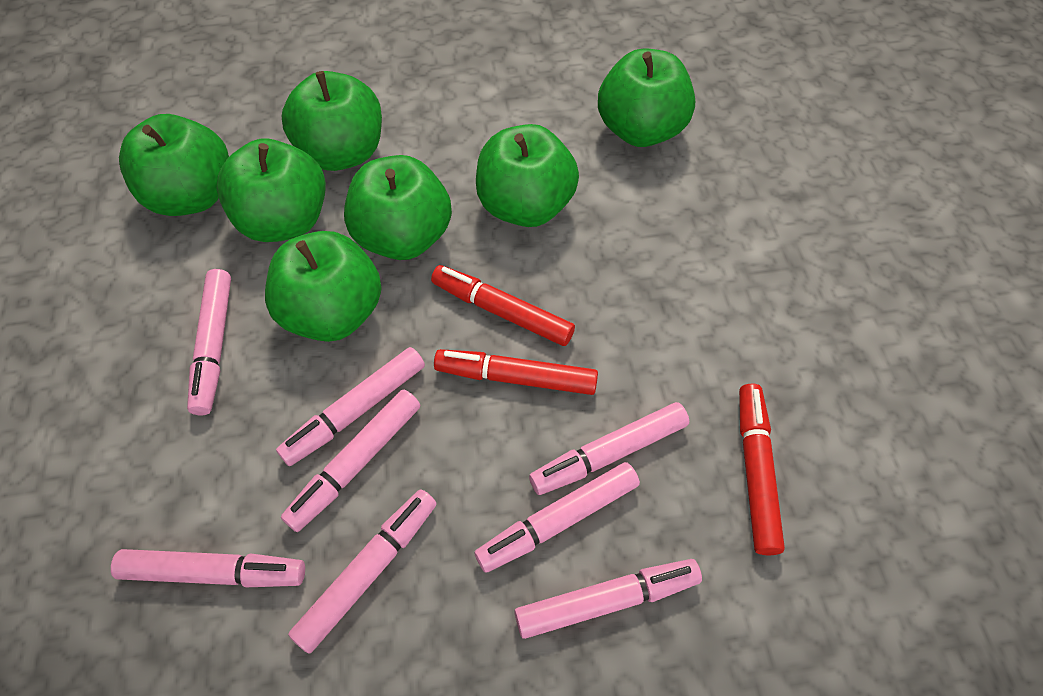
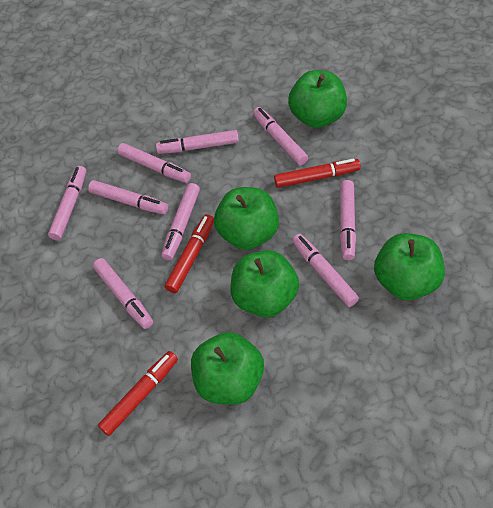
green apple: 7 -> 5
pink marker: 8 -> 9

